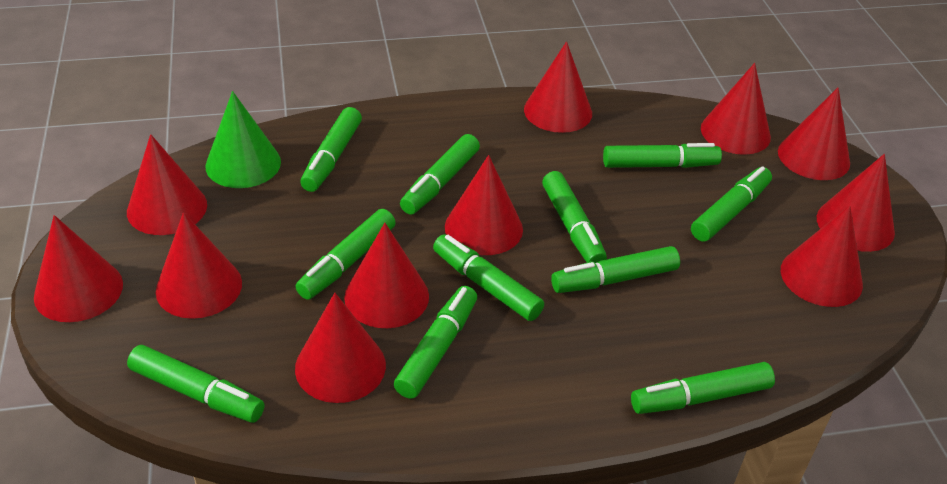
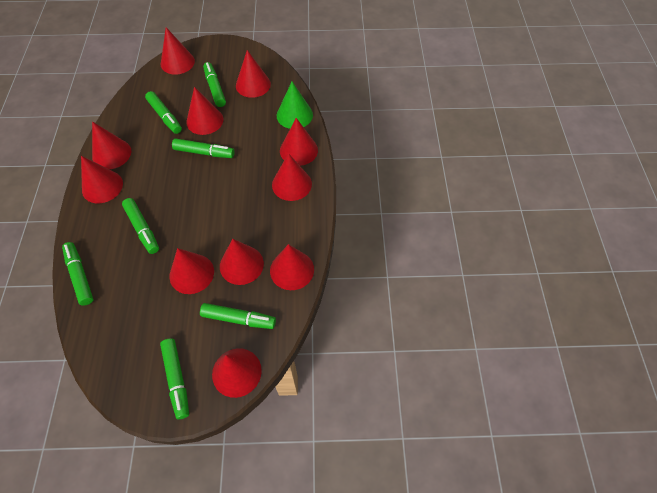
green marker: 11 -> 7

